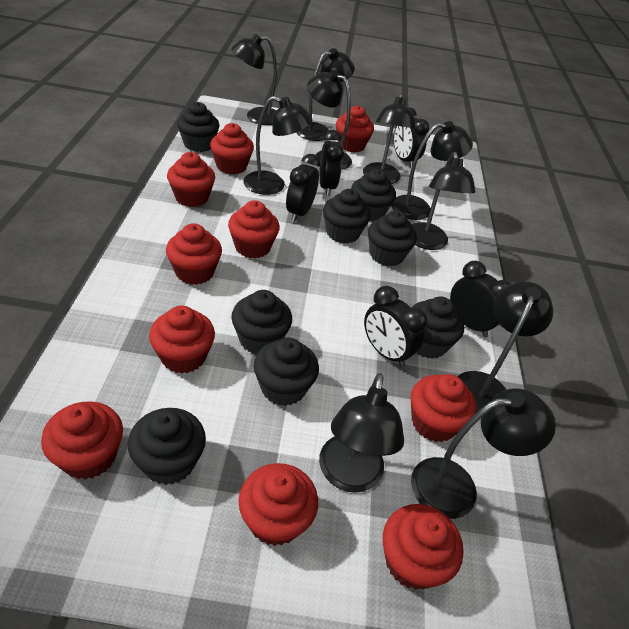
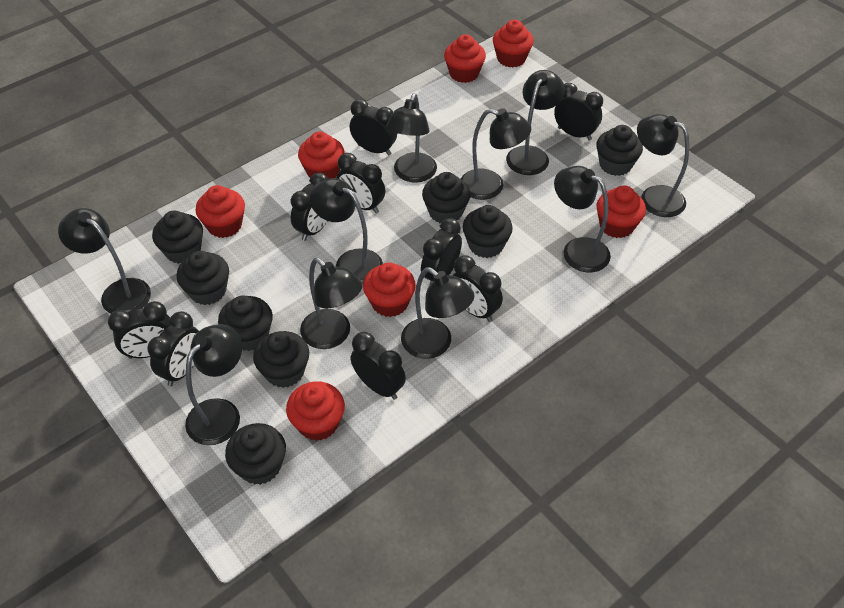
black clock: 5 -> 9
red cupcake: 10 -> 7

